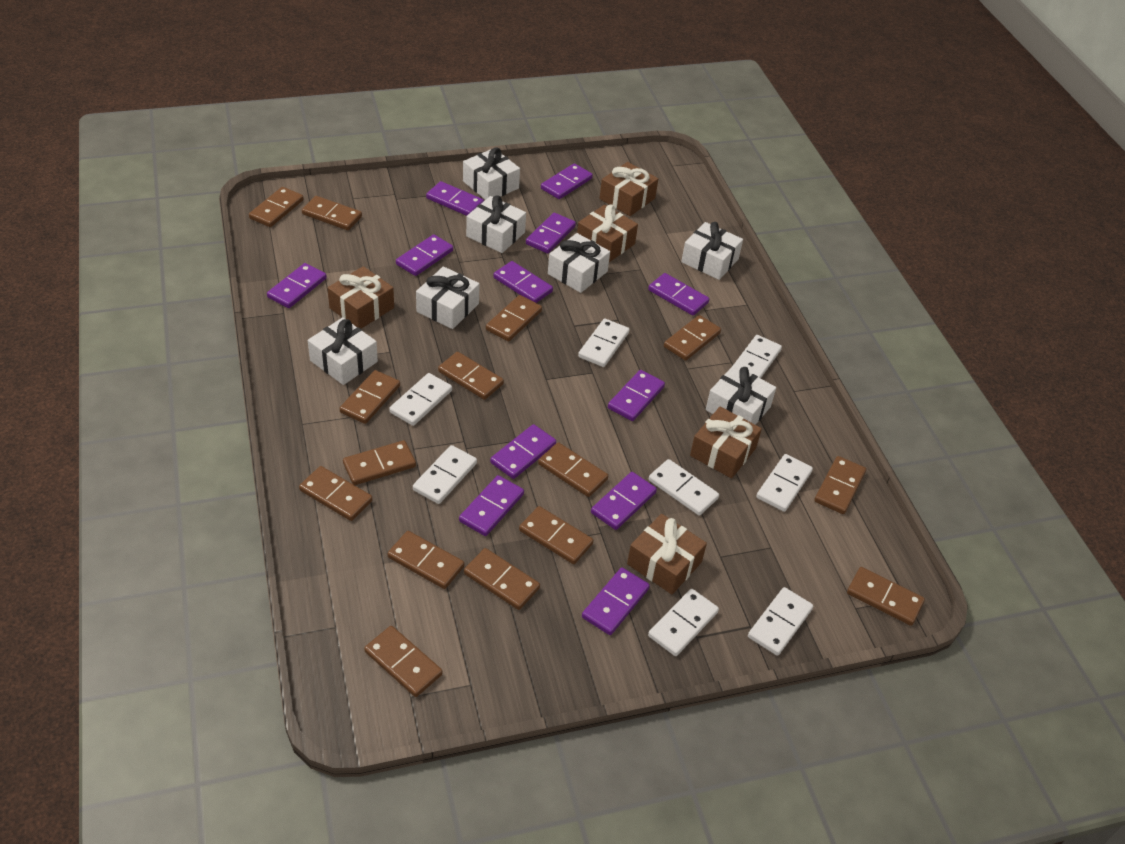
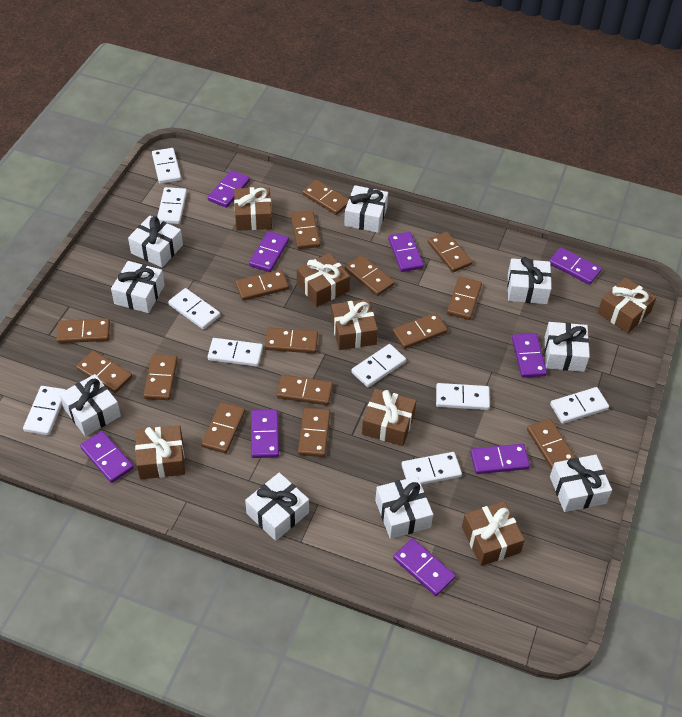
brown gift: 5 -> 7
purple domino: 12 -> 9
white domino: 8 -> 9
white gift: 7 -> 9

